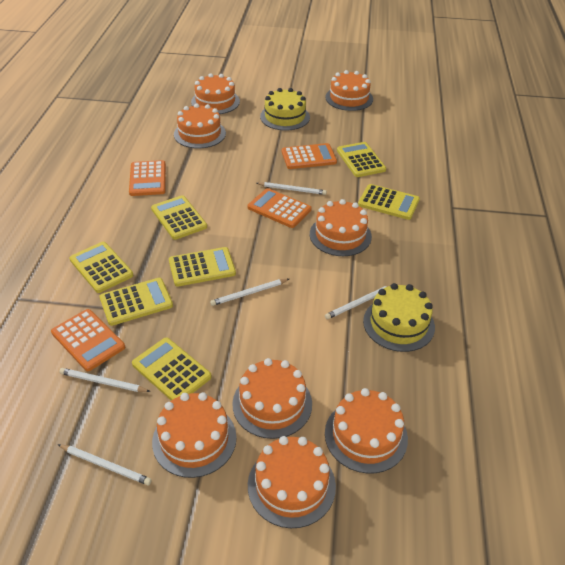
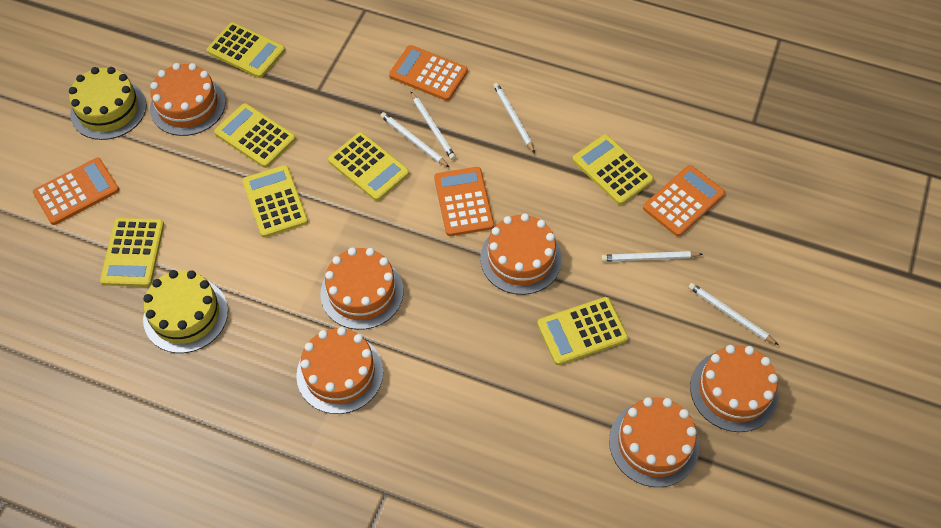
orange cake: 8 -> 6

